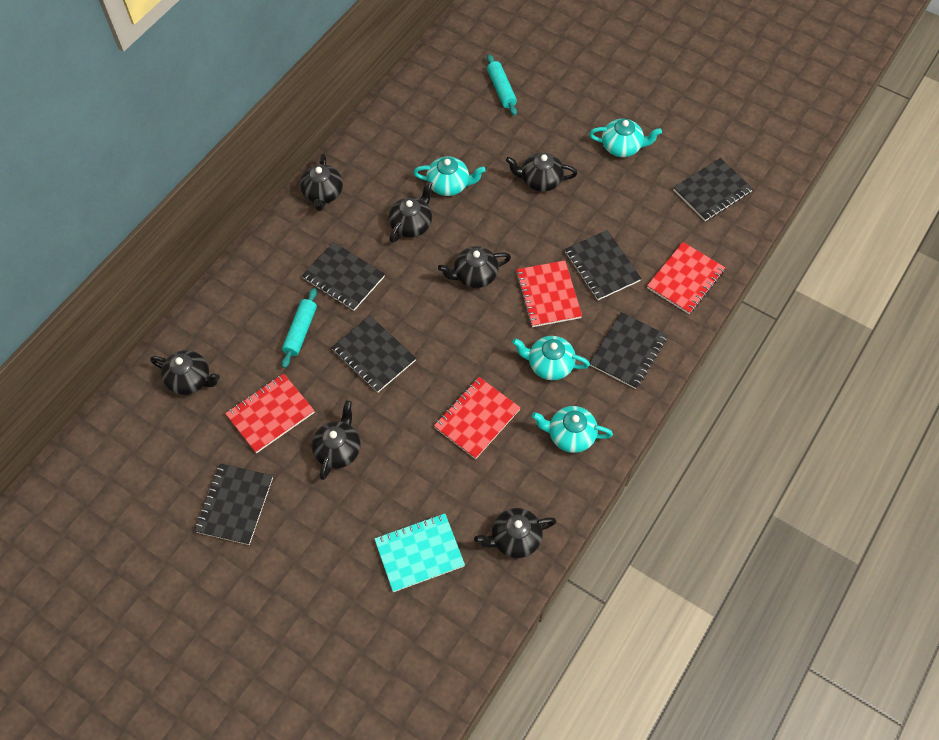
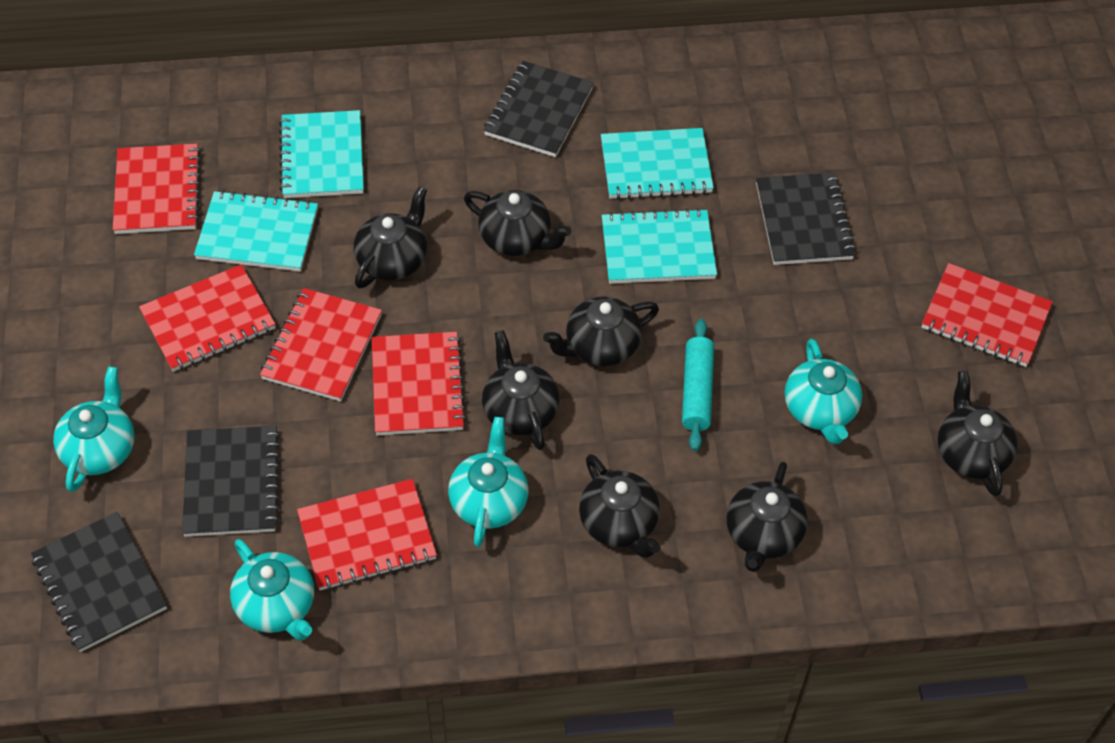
black notebook: 6 -> 4
red notebook: 4 -> 6
turquoise notebook: 1 -> 4
turquoise rolling pin: 2 -> 1

